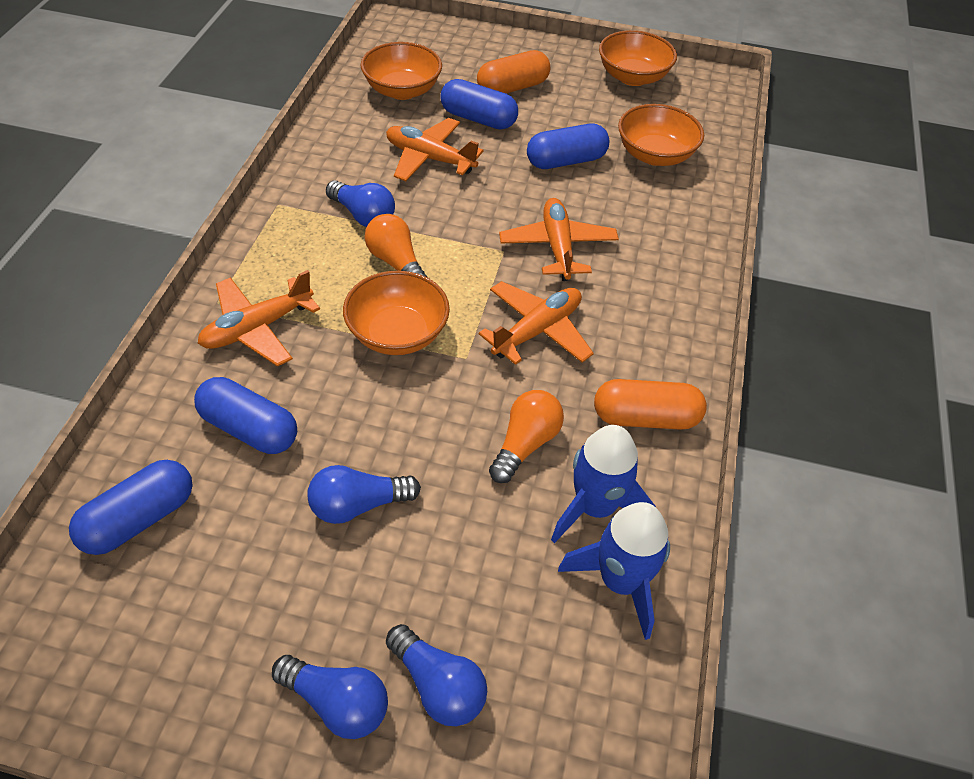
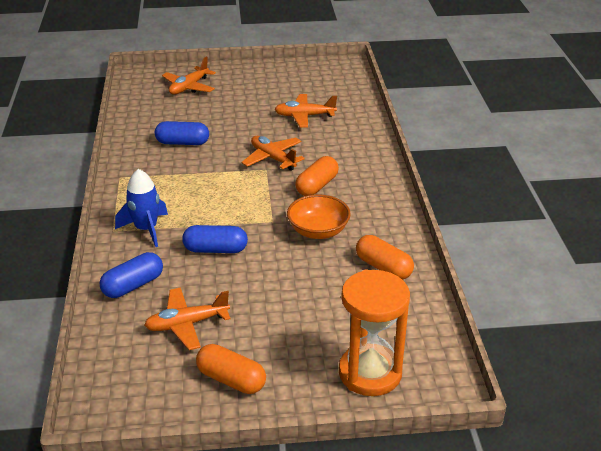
blue capsule: 4 -> 3
blue light bulb: 4 -> 0
blue rocket: 2 -> 1
orange bowl: 4 -> 1
orange capsule: 2 -> 3
orange hourglass: 0 -> 1
orange light bulb: 2 -> 0

